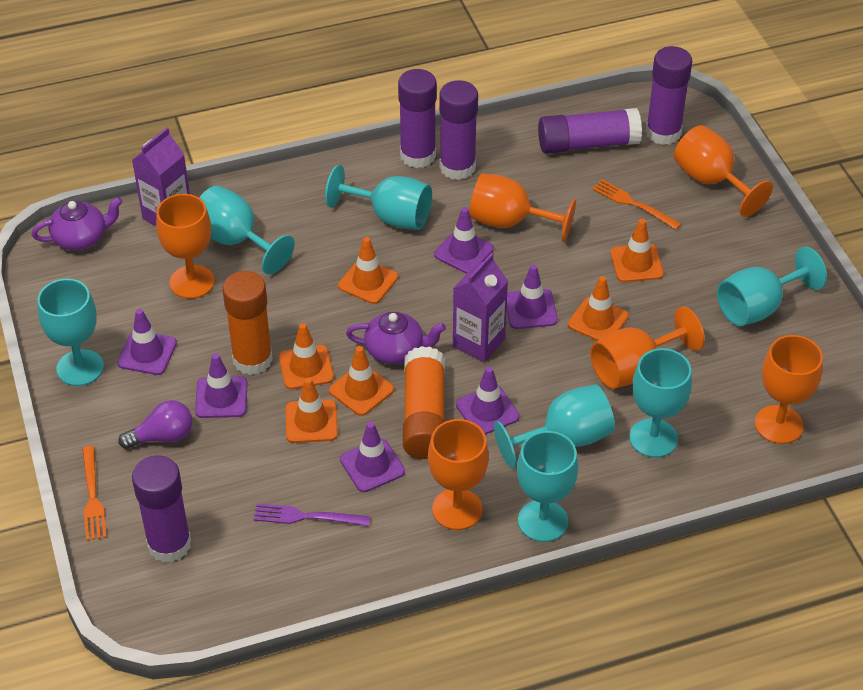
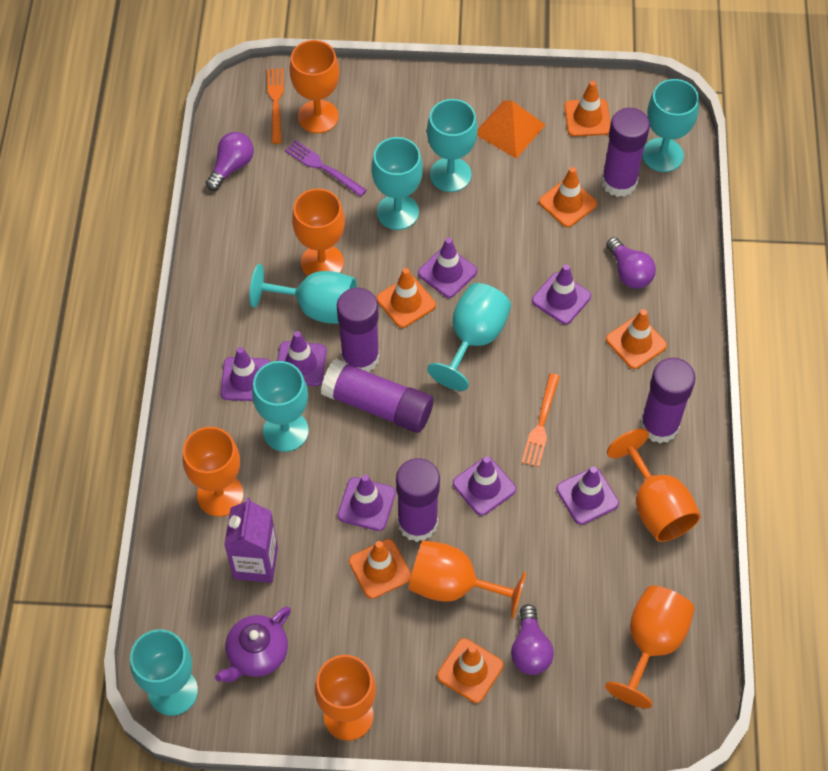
orange glue stick: 2 -> 0
orange goblet: 6 -> 7
orange pyramid: 0 -> 1
purple carton: 2 -> 1
purple light bulb: 1 -> 3
purple teapot: 2 -> 1
purple traffic cone: 6 -> 7

